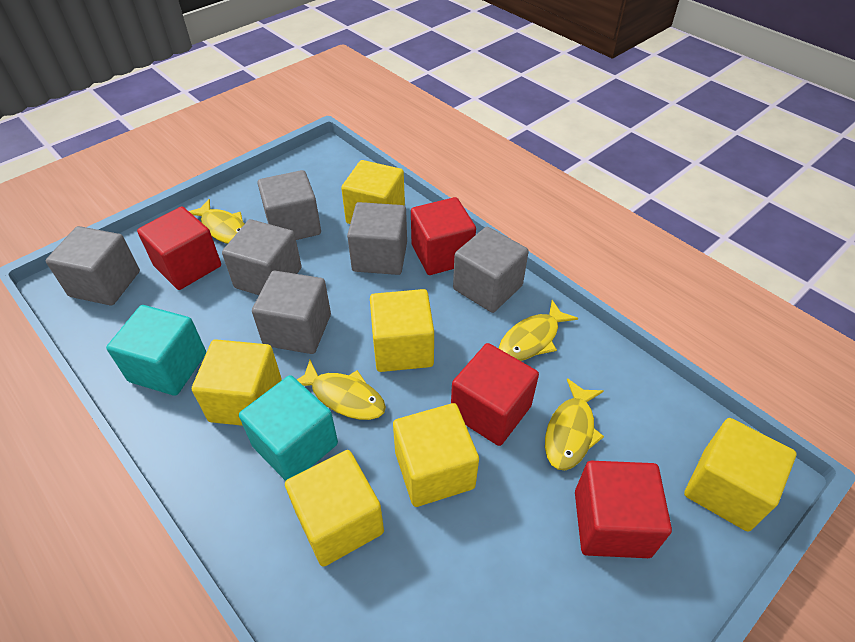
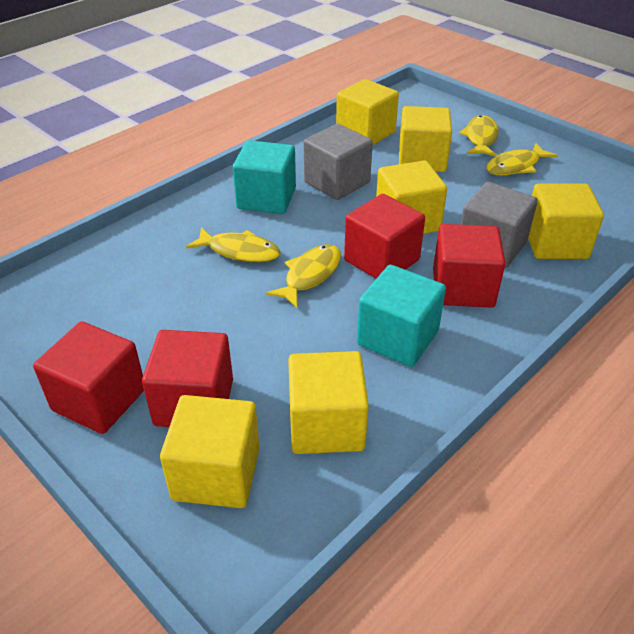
grey cube: 6 -> 2

